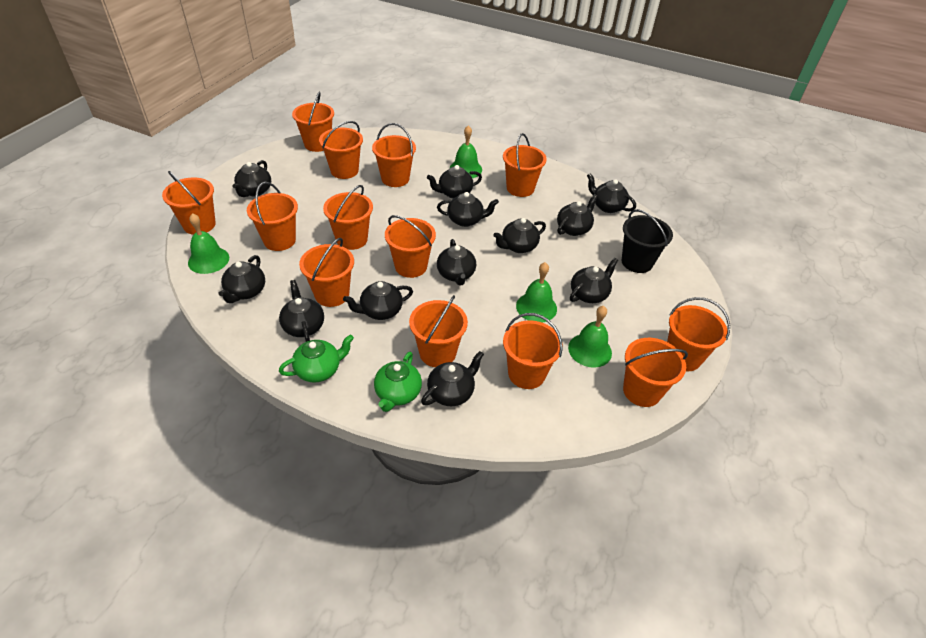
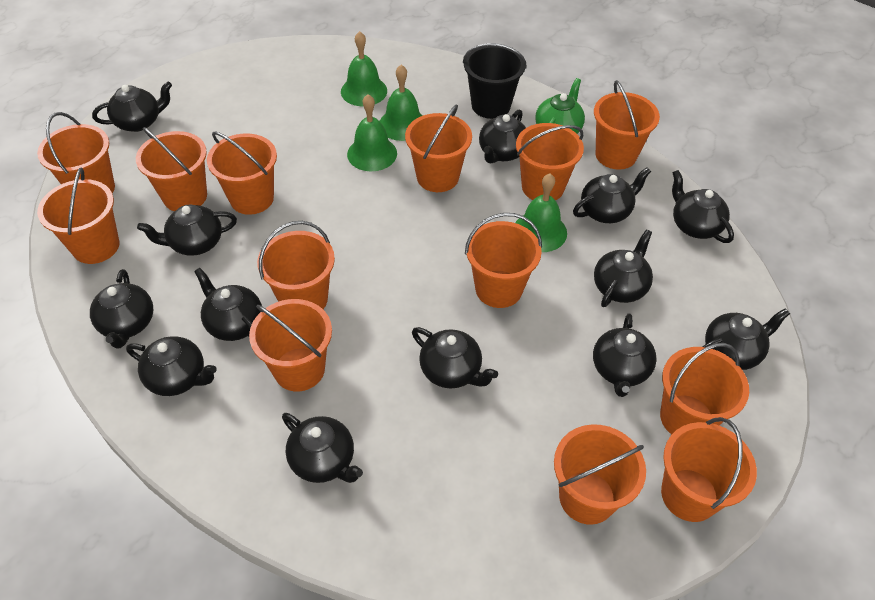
black teapot: 12 -> 13
green teapot: 2 -> 1

